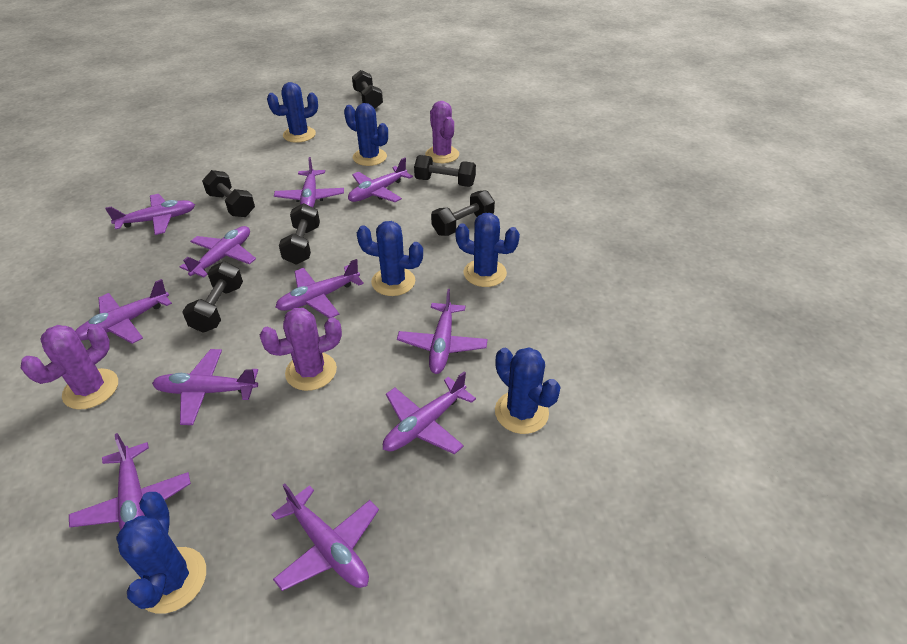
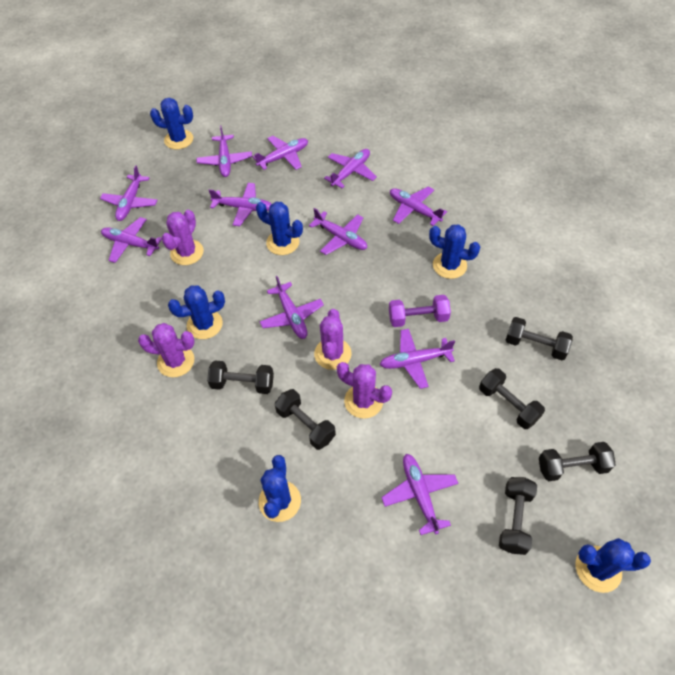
purple cactus: 3 -> 4
purple dumbbell: 0 -> 1

